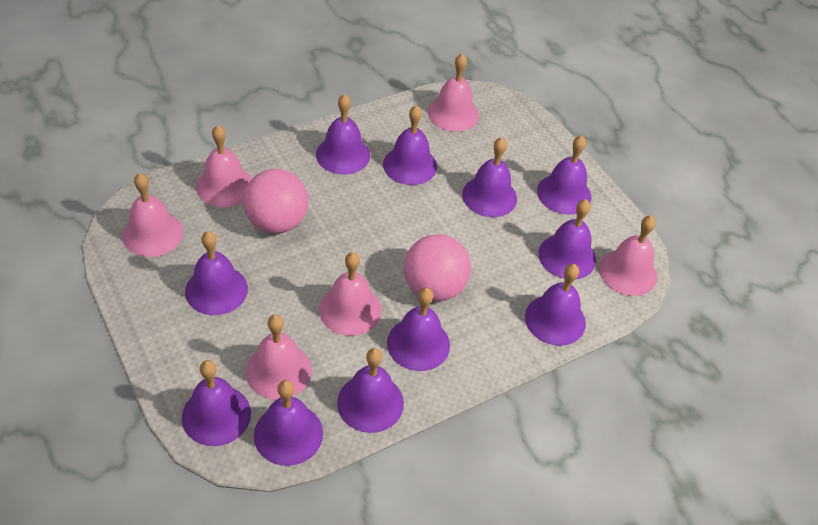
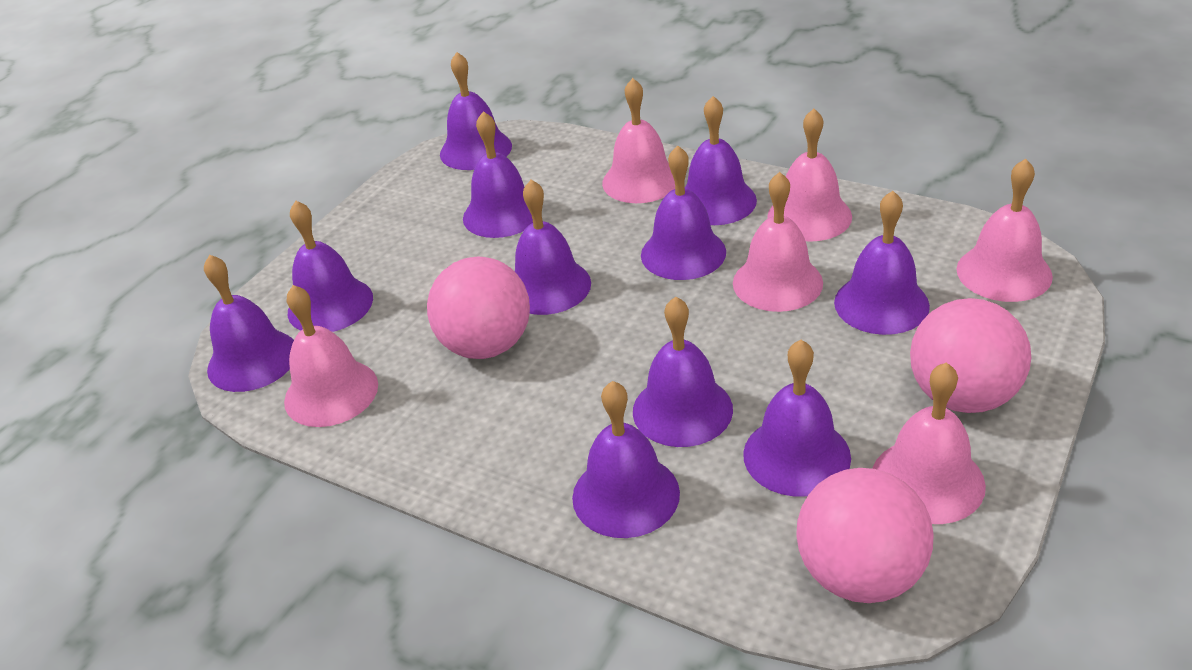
pink ball: 2 -> 3

